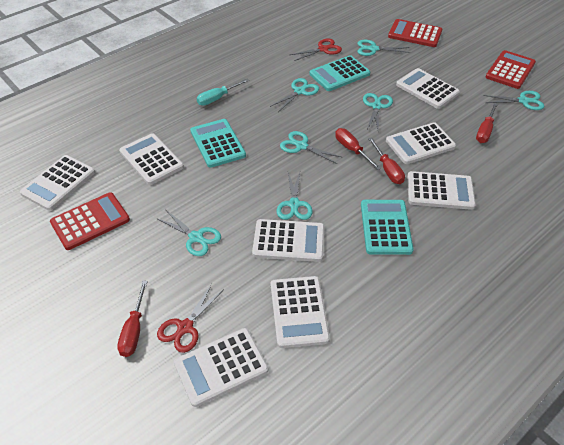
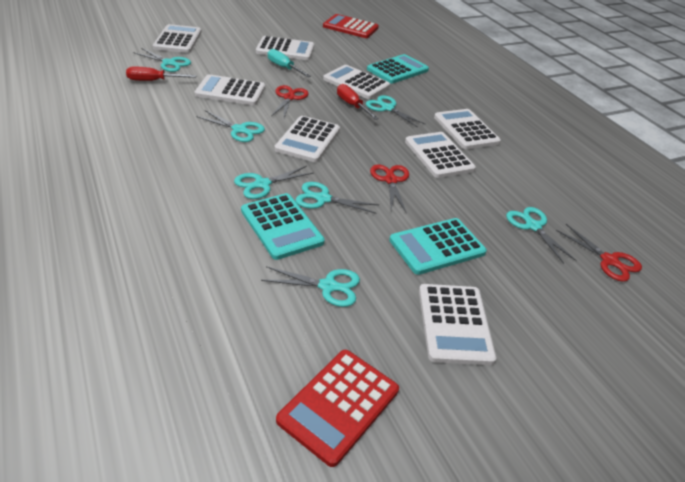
red calculator: 3 -> 2
red scissors: 2 -> 3
red screwdriver: 4 -> 2

